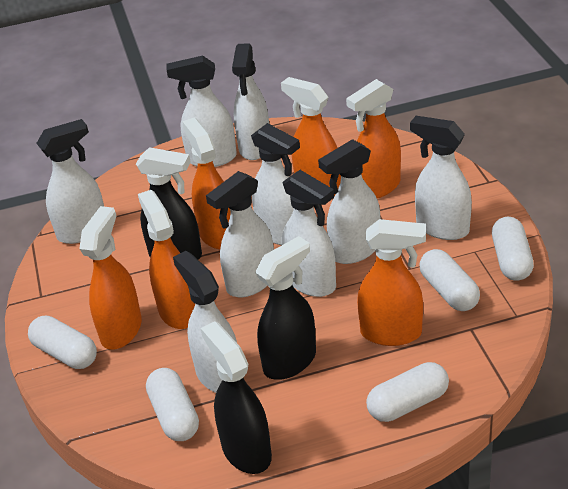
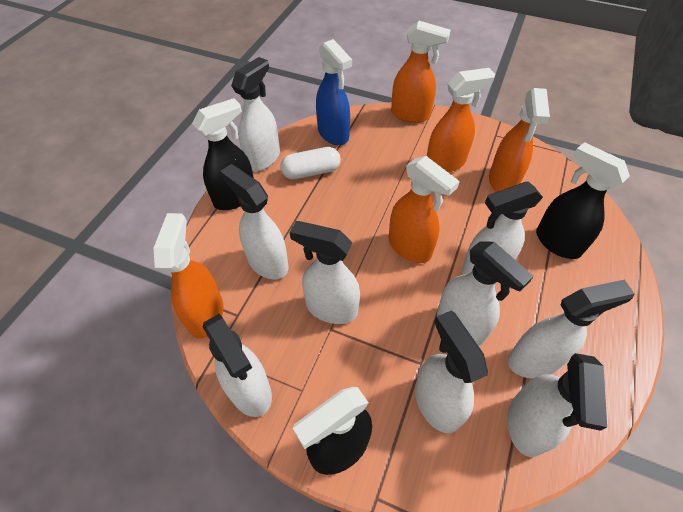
blue spray bottle: 0 -> 1
orange spray bottle: 6 -> 5
white capsule: 5 -> 1

